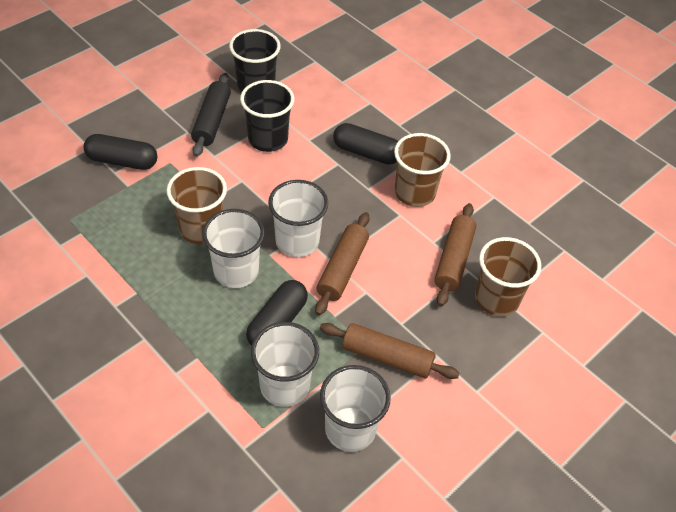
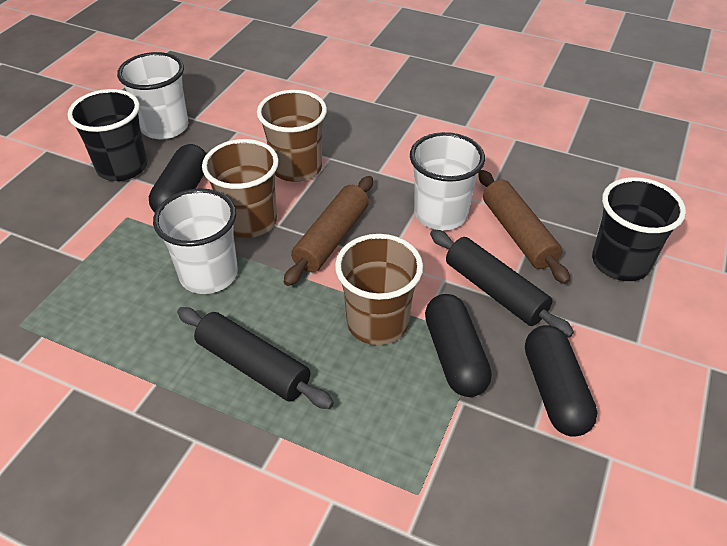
black rolling pin: 1 -> 2
brown rolling pin: 3 -> 2
white cup: 4 -> 3

